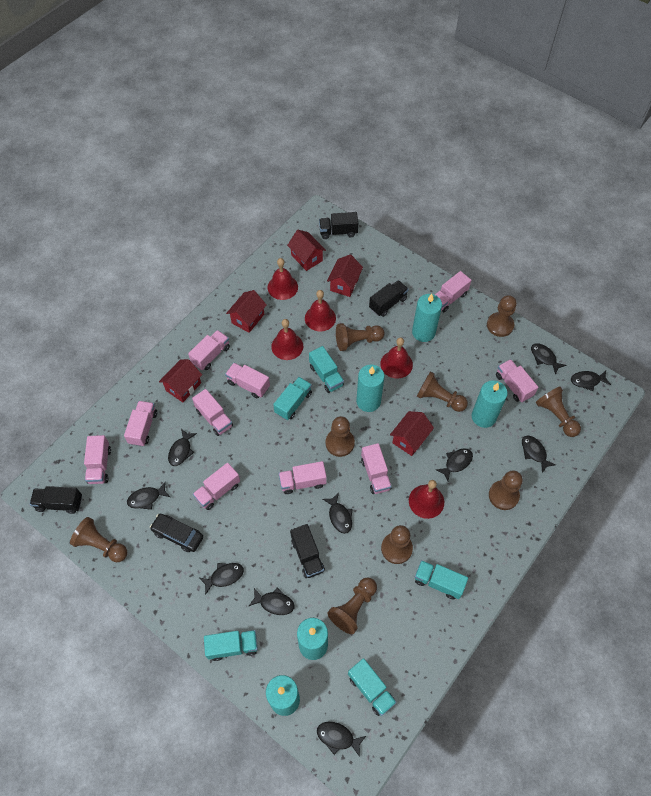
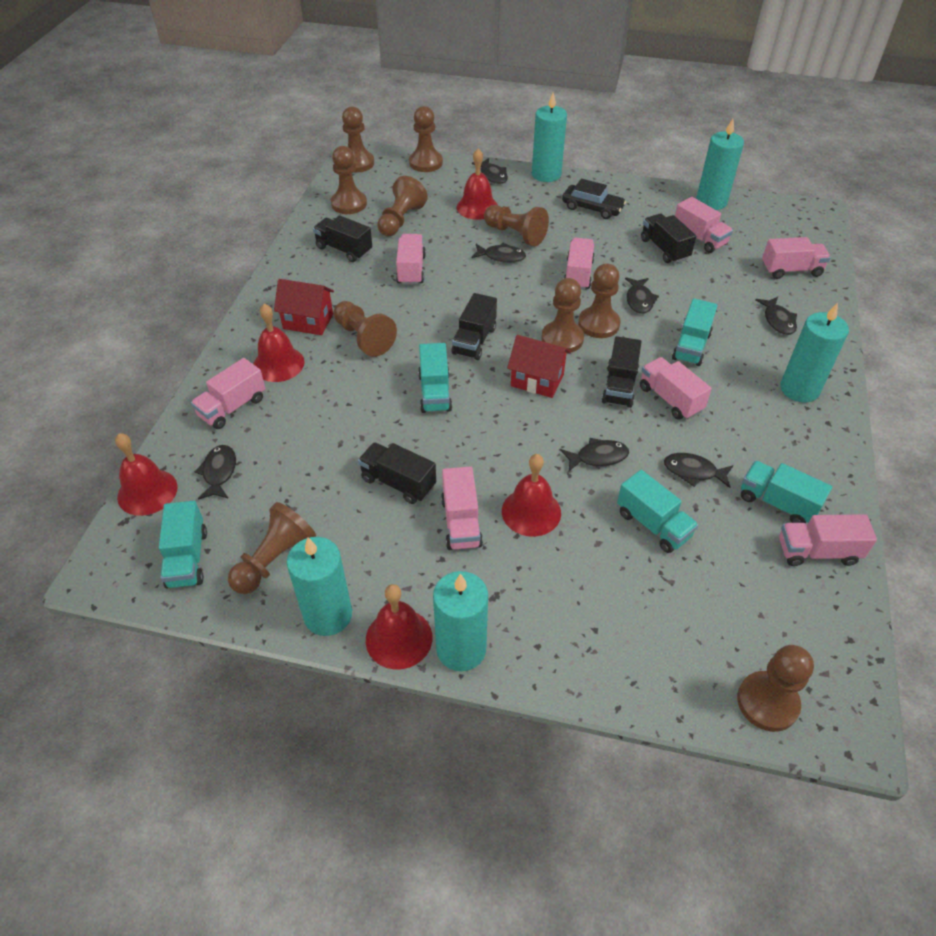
black fish: 10 -> 7
black truck: 4 -> 5
brown pawn: 9 -> 10
pink truck: 10 -> 8
red house: 5 -> 2

